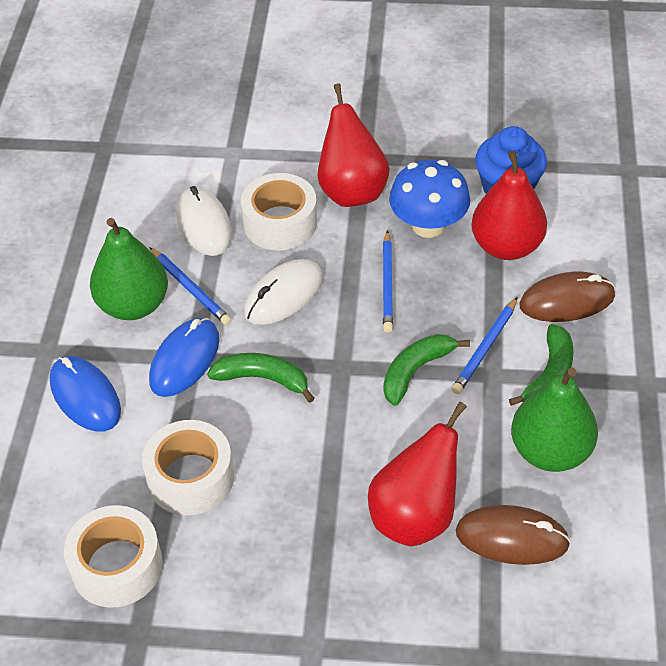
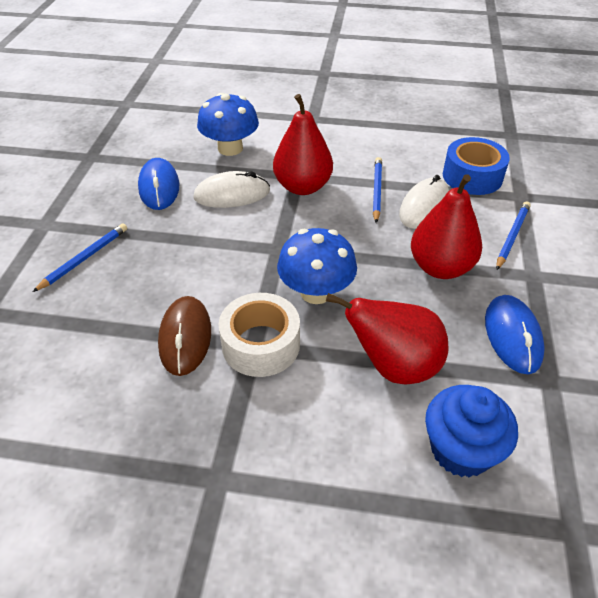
blue mushroom: 1 -> 2
blue tape: 0 -> 1
brown mouse: 2 -> 1
green banana: 3 -> 0
green pear: 2 -> 0
white tape: 3 -> 1

